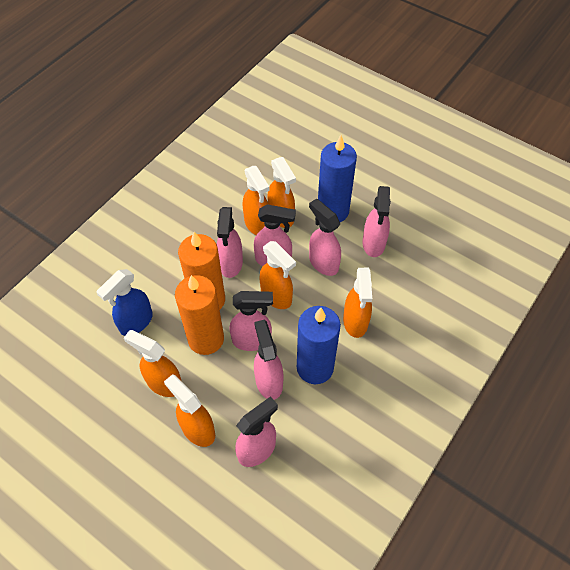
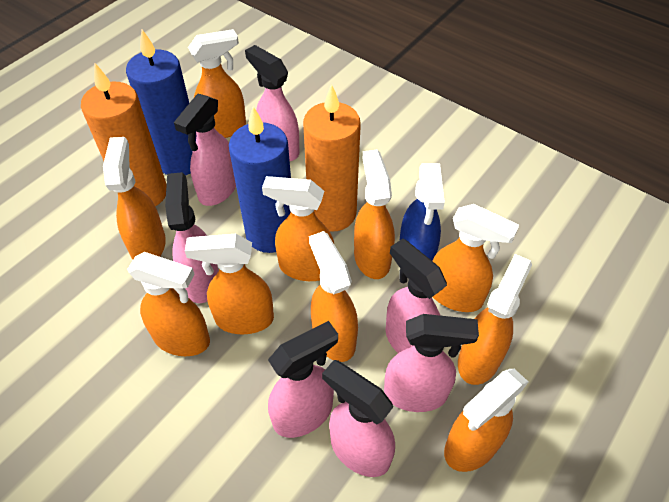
orange spray bottle: 6 -> 10

